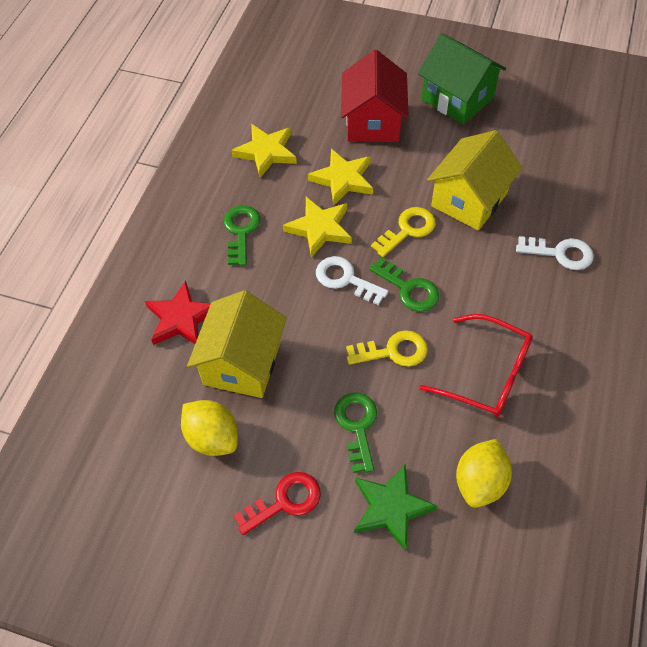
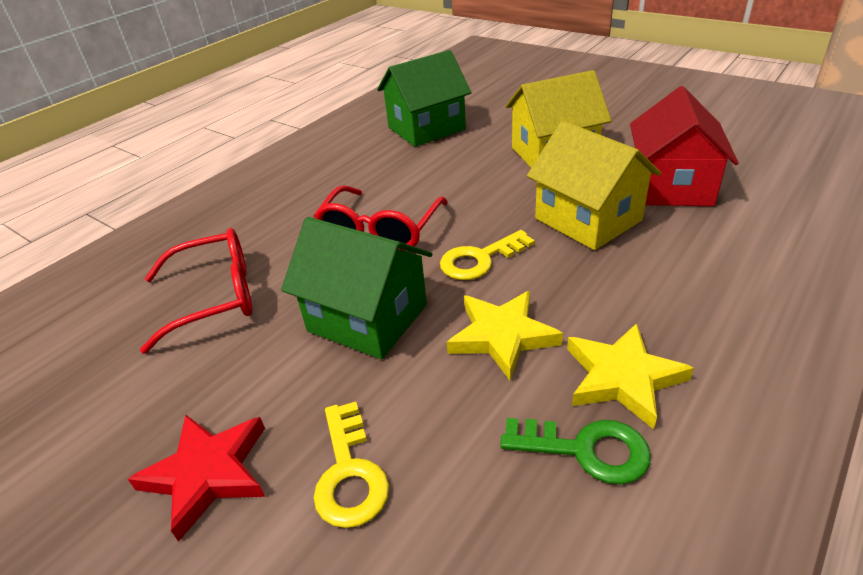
green house: 1 -> 2
green key: 3 -> 1
green star: 1 -> 0
red glasses: 1 -> 2
red key: 1 -> 0
white key: 2 -> 0
yellow lemon: 2 -> 0
yellow star: 3 -> 2

